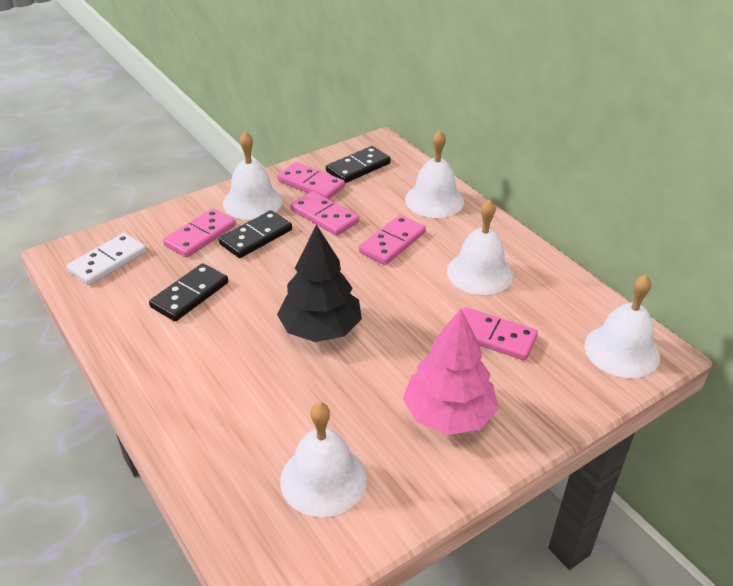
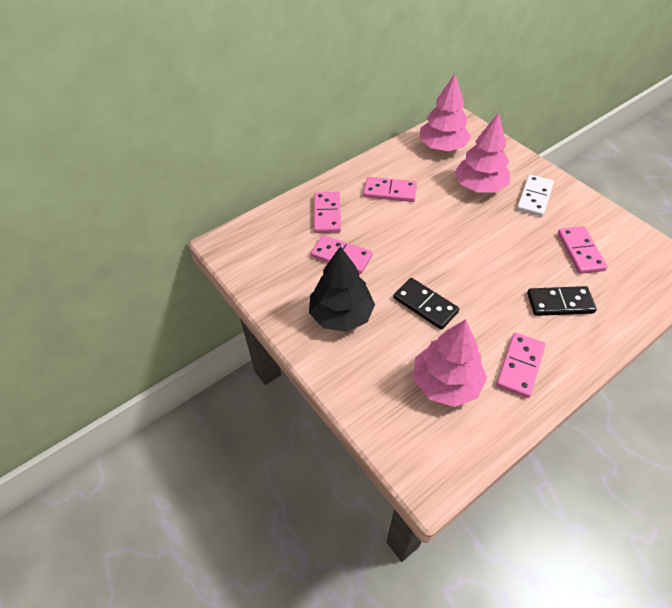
black domino: 3 -> 2
pink tree: 1 -> 3
white bell: 5 -> 0

